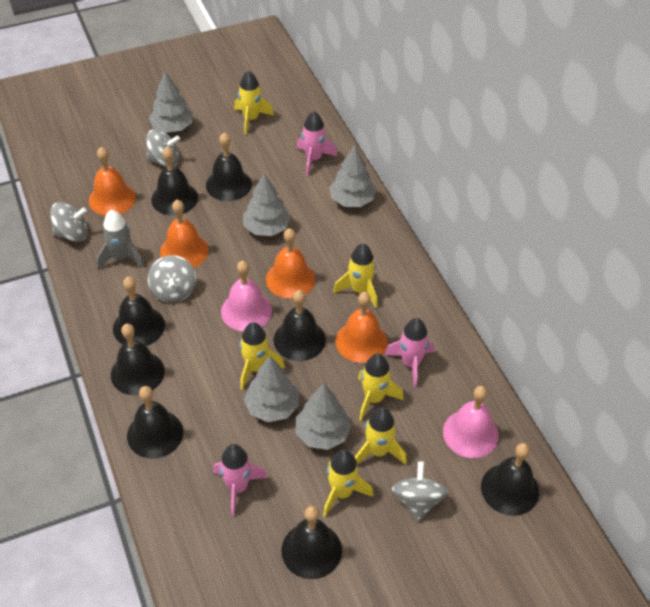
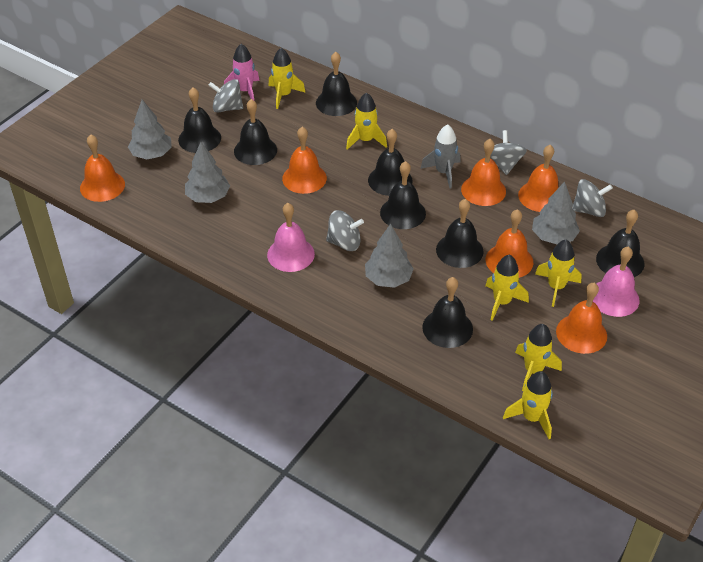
grey tree: 5 -> 4
orange bell: 4 -> 6
pink rocket: 3 -> 1

